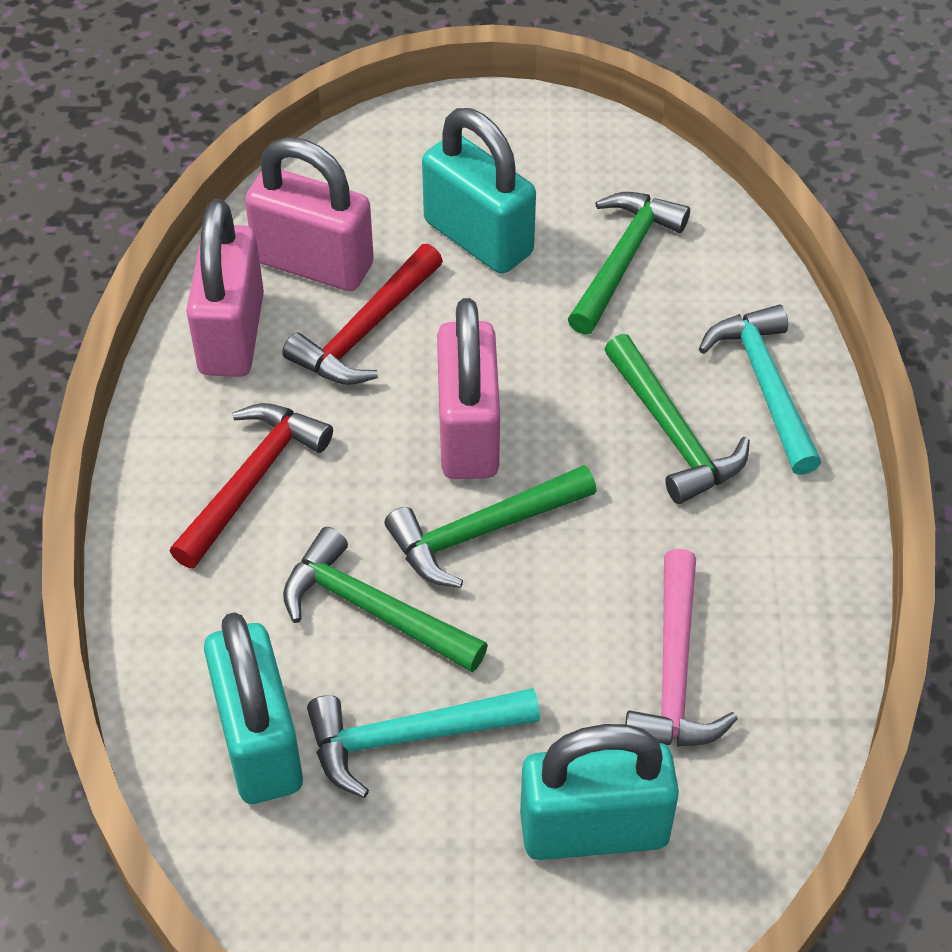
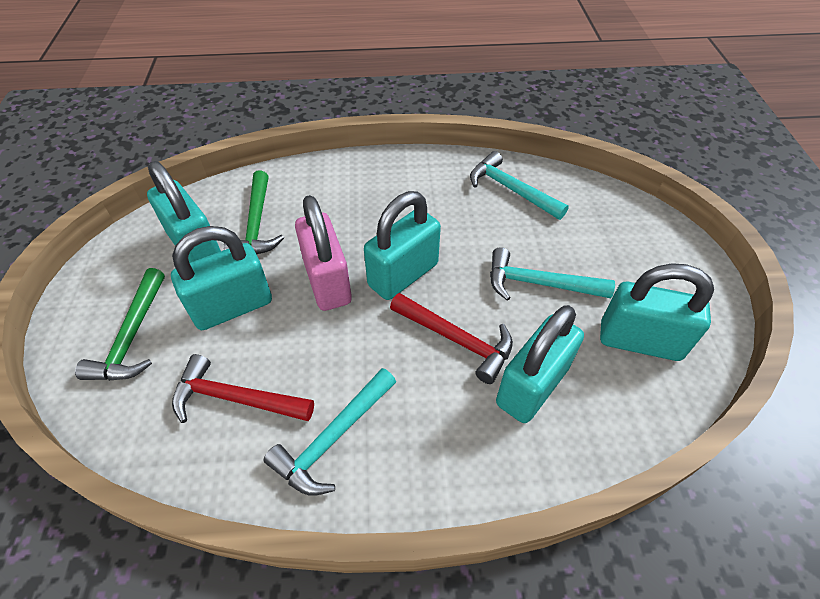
green hammer: 4 -> 2
pink hammer: 1 -> 0
pink padlock: 3 -> 1
turquoise hammer: 2 -> 3
turquoise padlock: 3 -> 5

